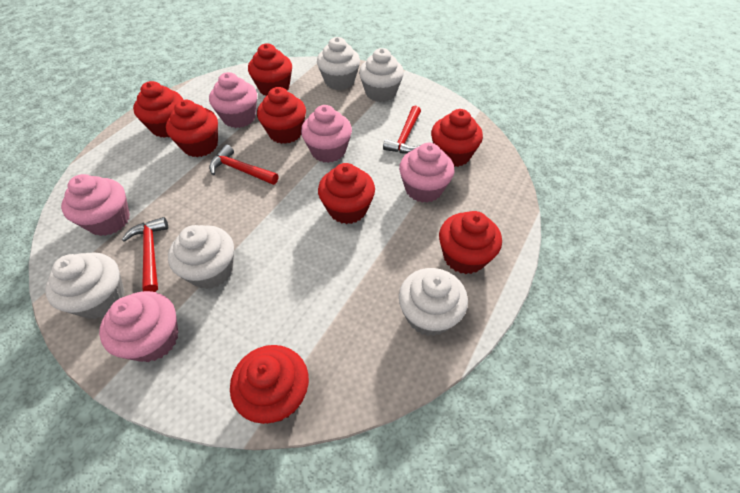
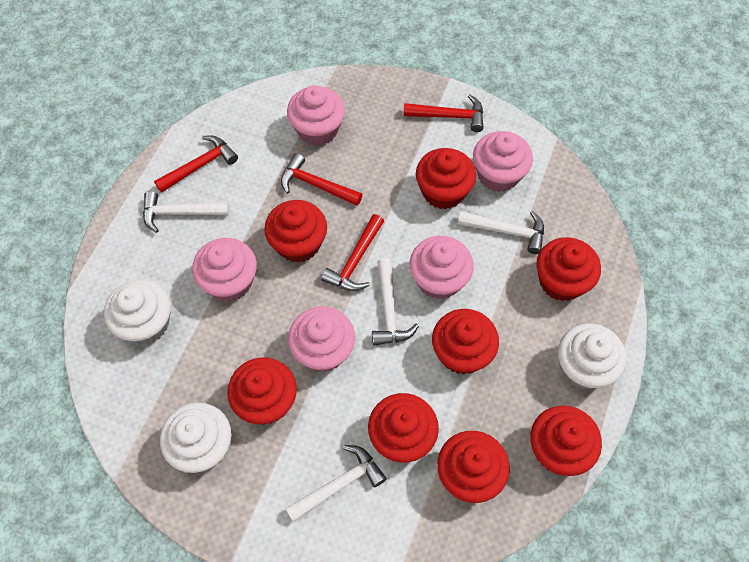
red hammer: 3 -> 4
white cupcake: 5 -> 3
white hammer: 0 -> 4

